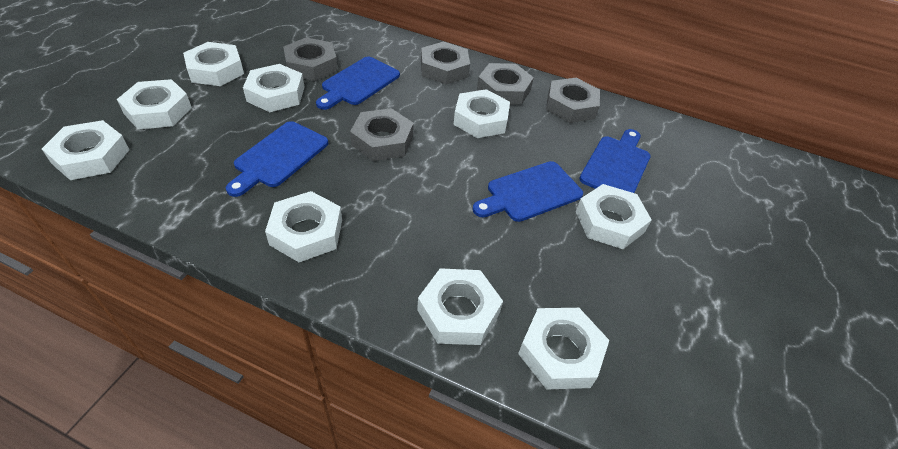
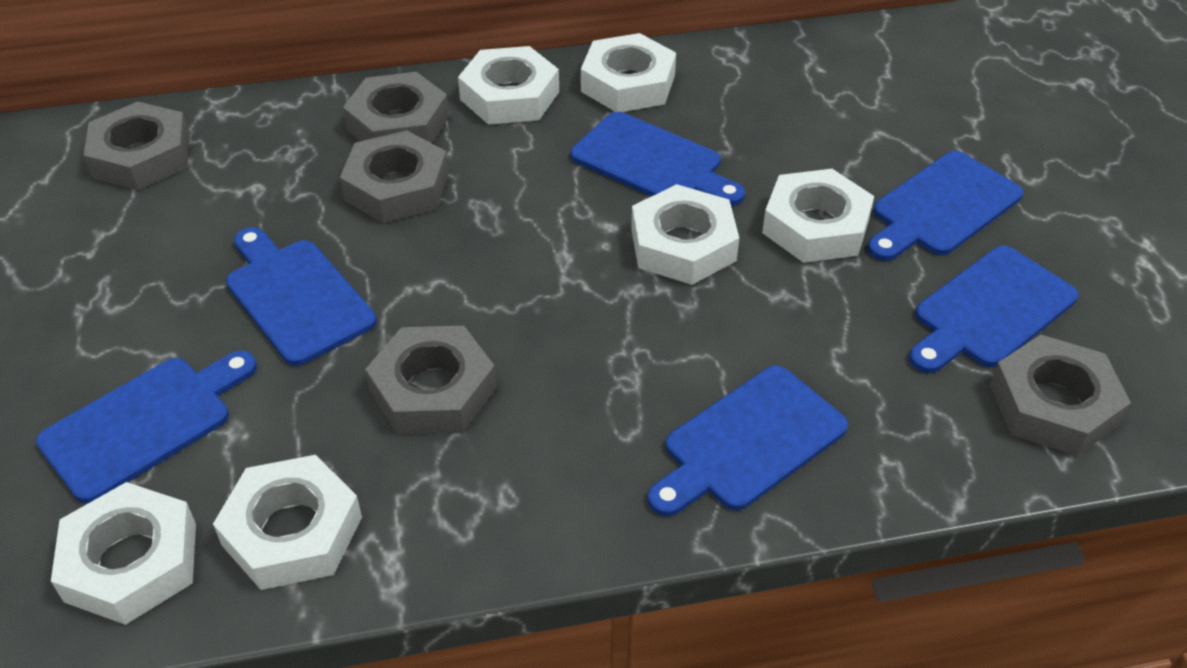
blue cutting board: 4 -> 6
white nut: 9 -> 6

